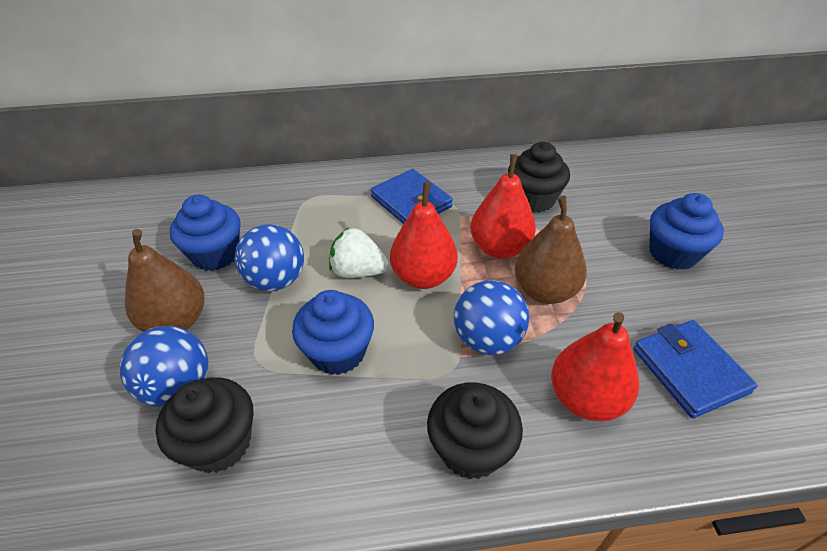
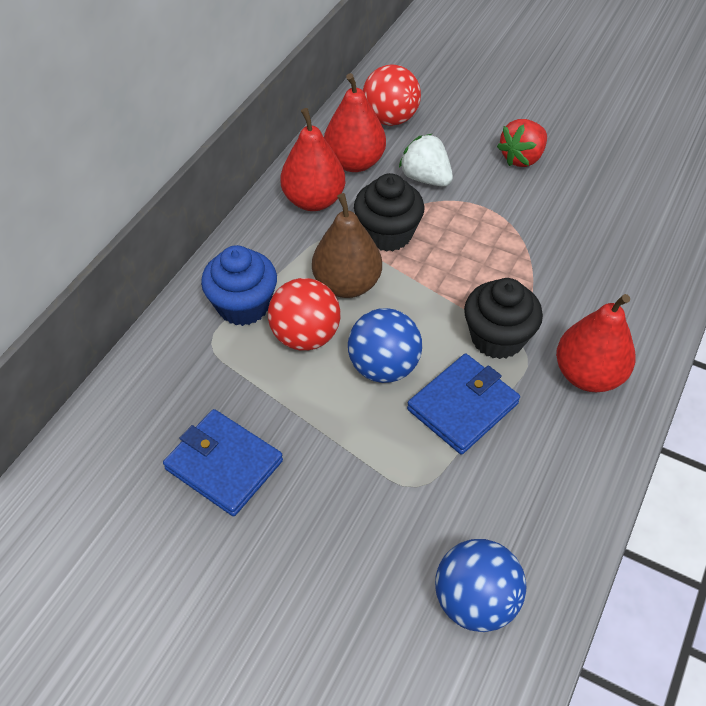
black cupcake: 3 -> 2
blue ball: 3 -> 2
blue cupcake: 3 -> 1
brown pear: 2 -> 1
red ball: 0 -> 2
red strawberry: 0 -> 1

